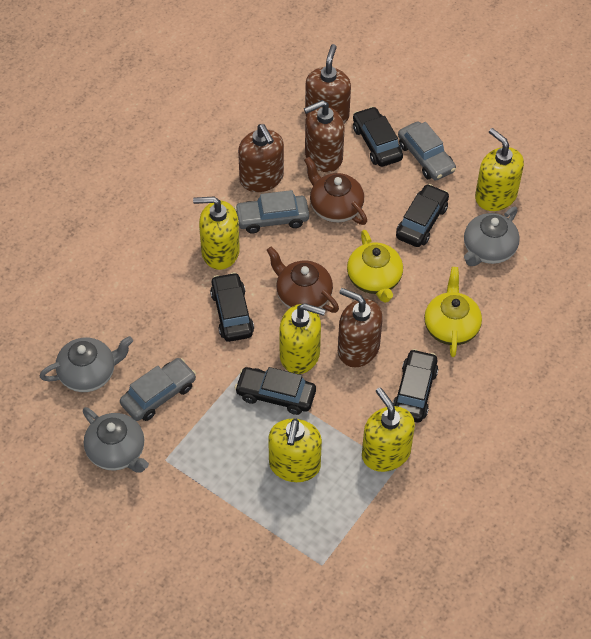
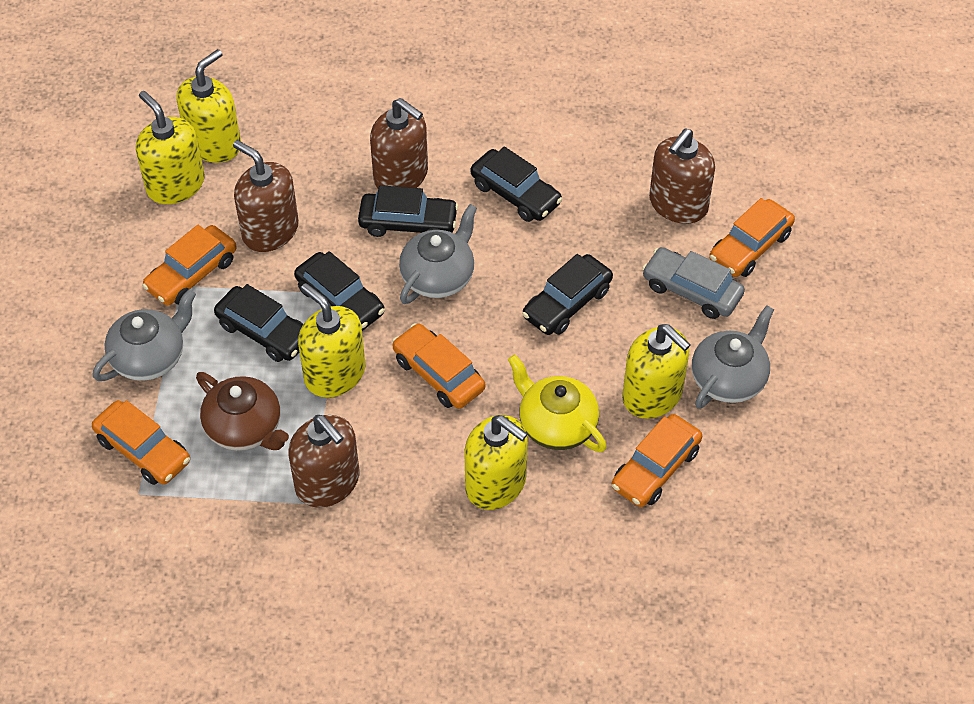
brown teapot: 2 -> 1
grey car: 3 -> 1
orange car: 0 -> 5
yellow teapot: 2 -> 1

